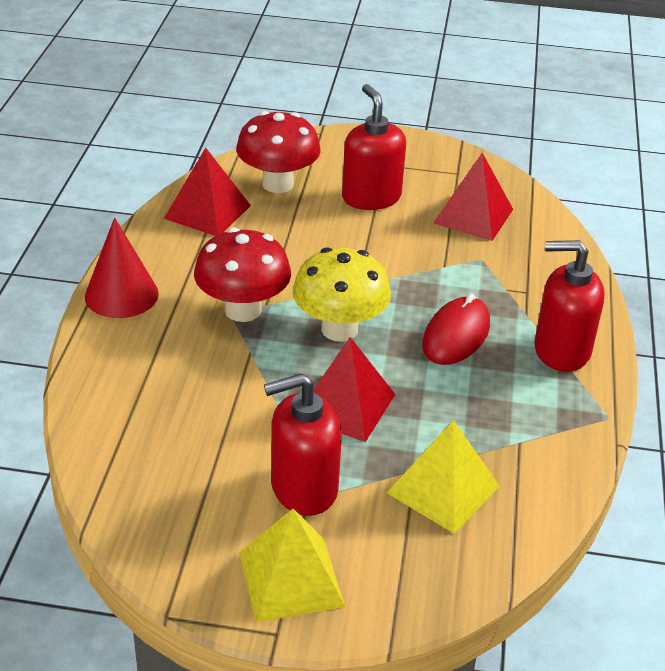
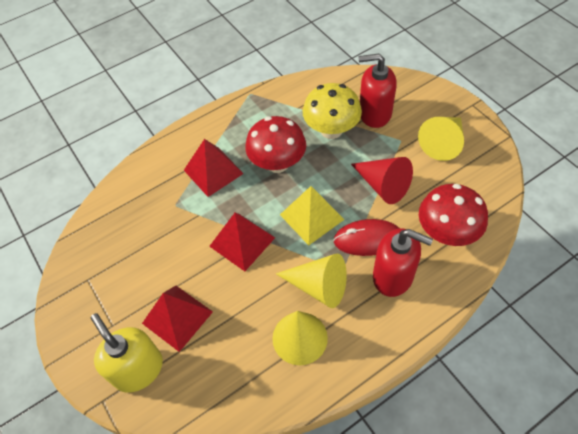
red soap dispenser: 3 -> 2
yellow cone: 0 -> 3
yellow pyramid: 2 -> 1
yellow soap dispenser: 0 -> 1

